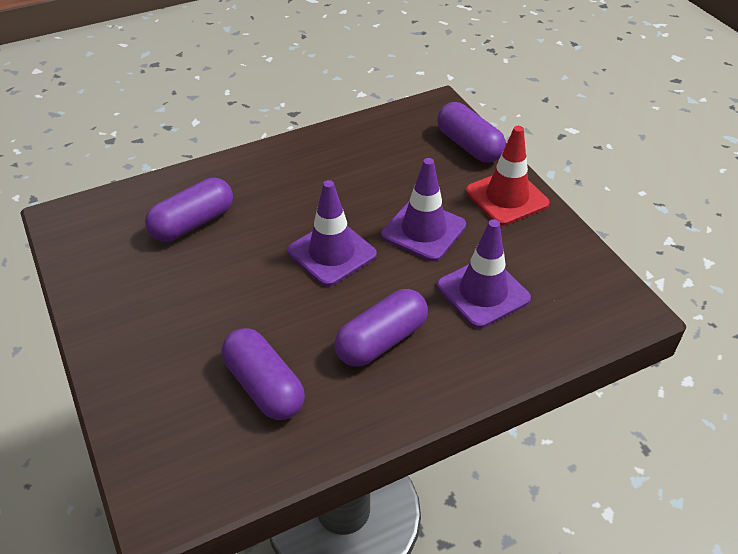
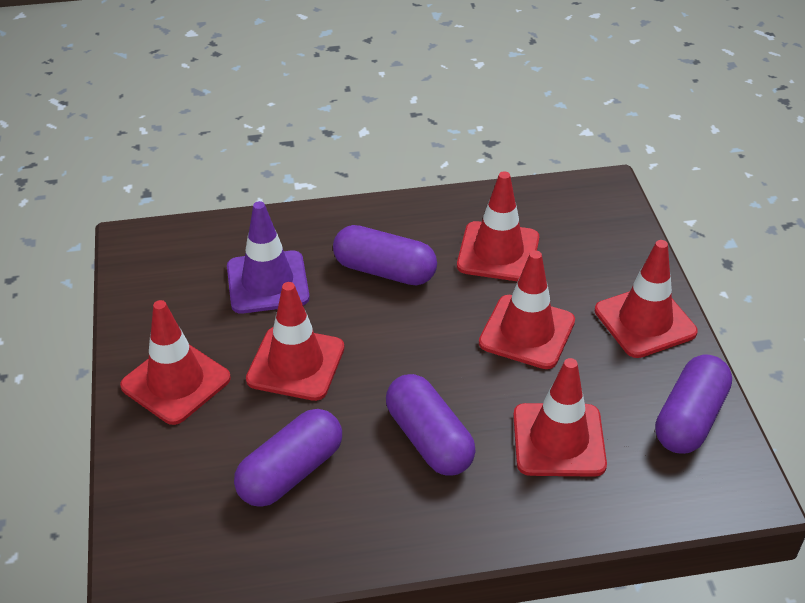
purple traffic cone: 3 -> 1
red traffic cone: 1 -> 6

